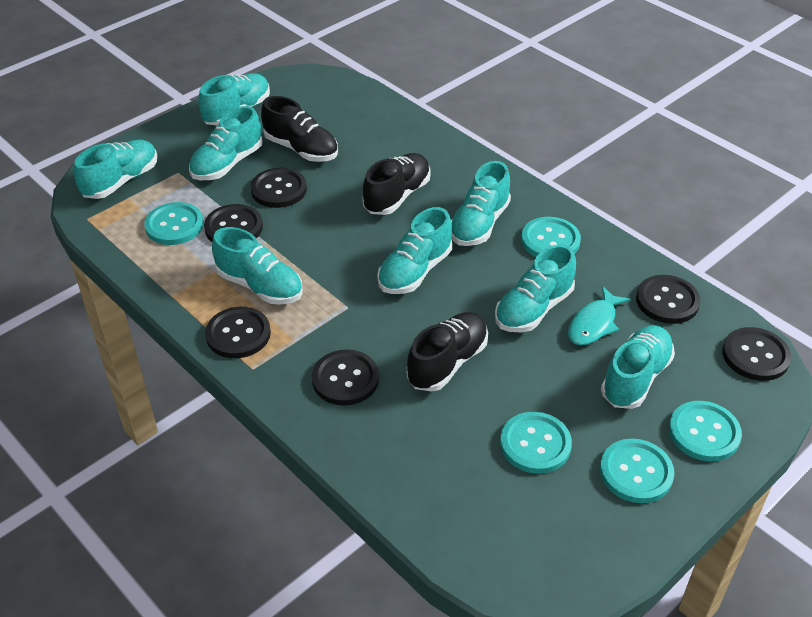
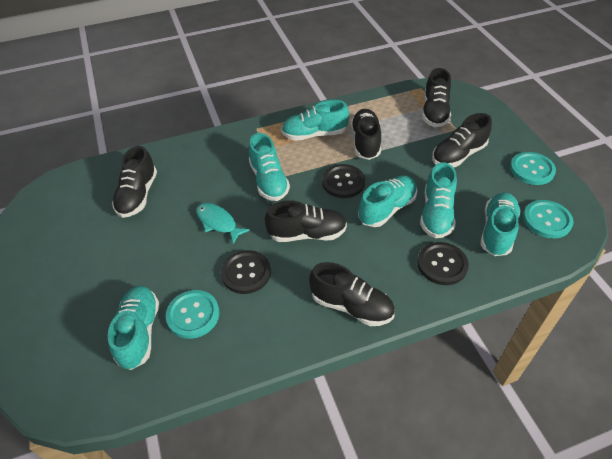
black button: 6 -> 3
black shoe: 3 -> 6
turquoise button: 5 -> 3
turquoise shoe: 8 -> 6

